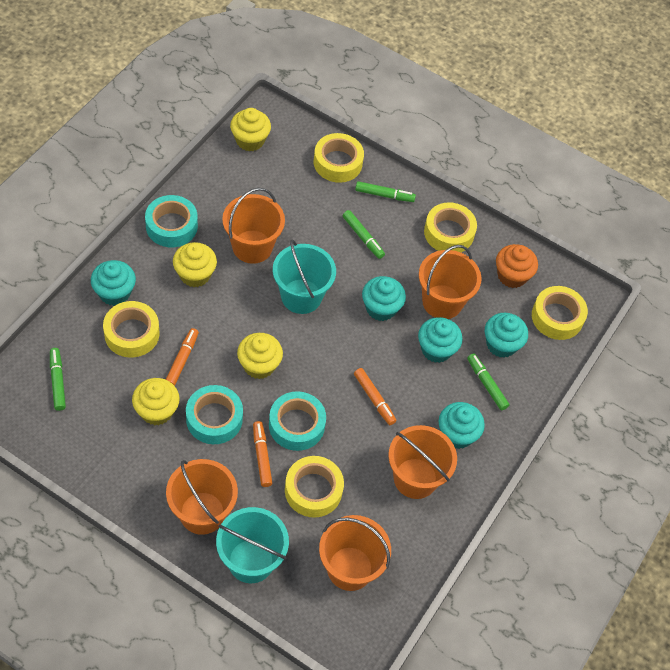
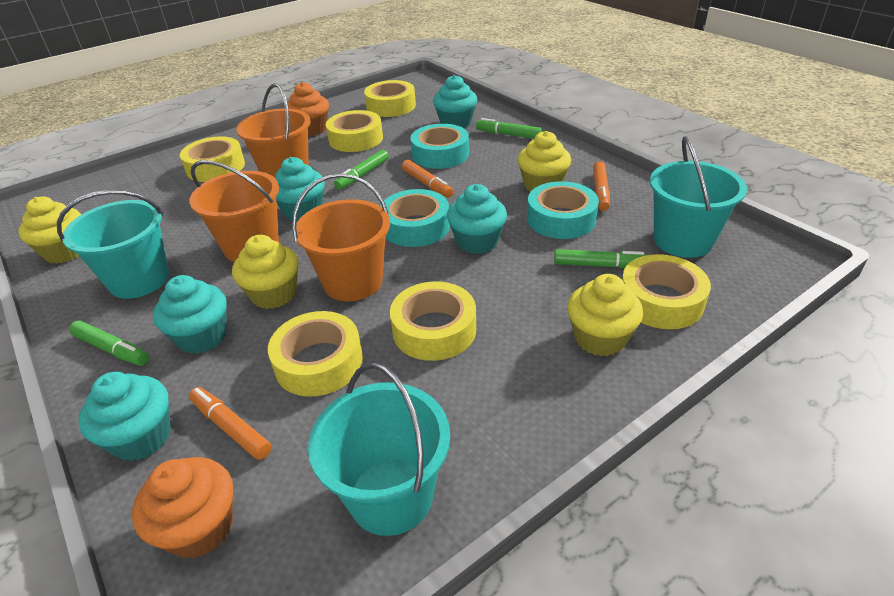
orange bucket: 5 -> 3
orange cupcake: 1 -> 2
turquoise bucket: 2 -> 3
yellow tape: 5 -> 6

